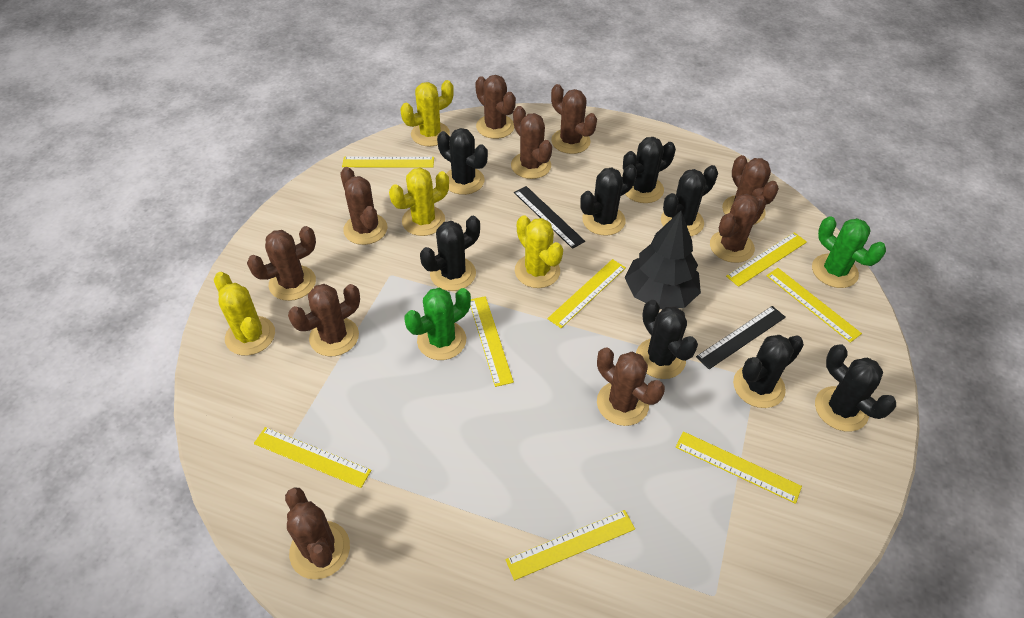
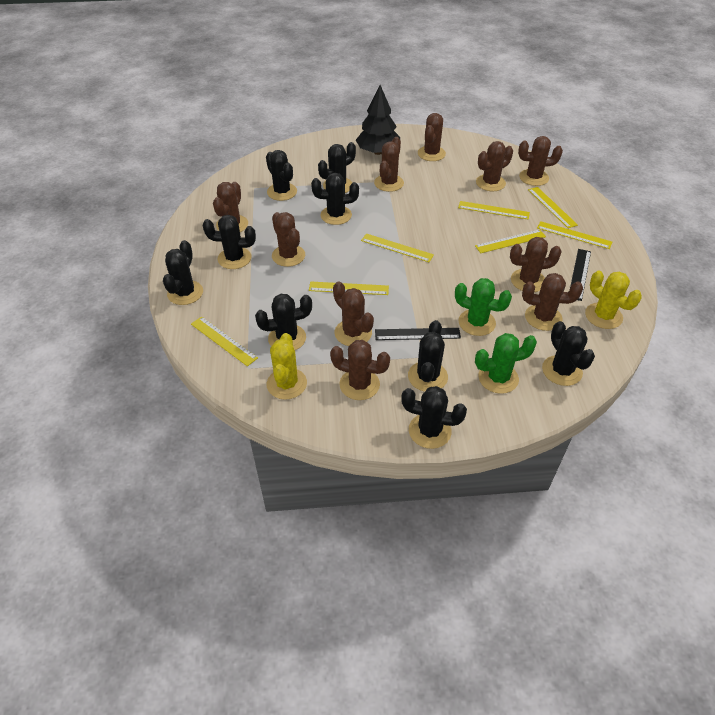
black cactus: 8 -> 9
yellow cactus: 4 -> 2
yellow ruler: 8 -> 7

